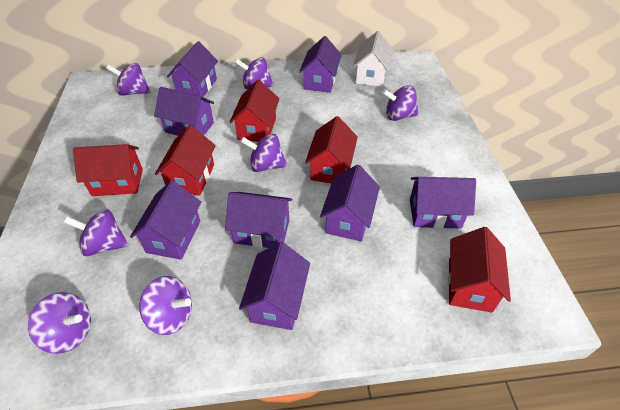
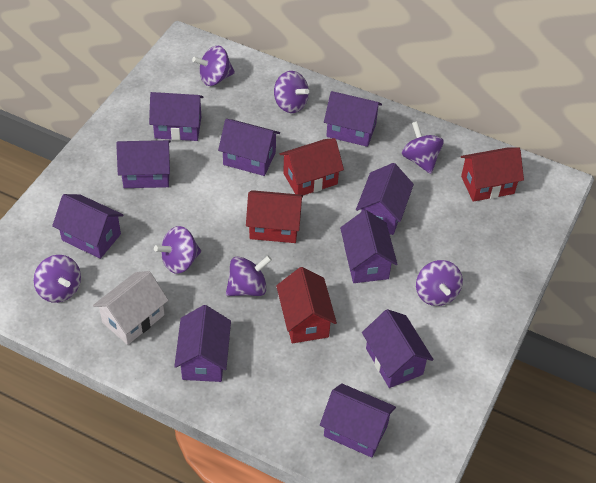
purple house: 8 -> 10
red house: 5 -> 4

